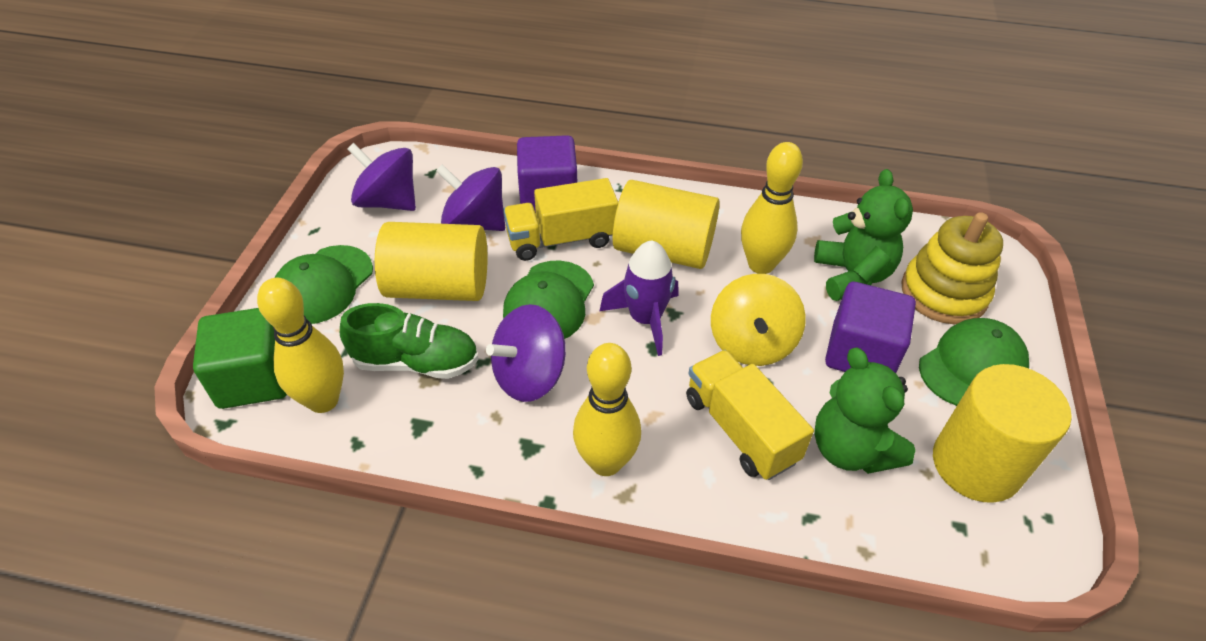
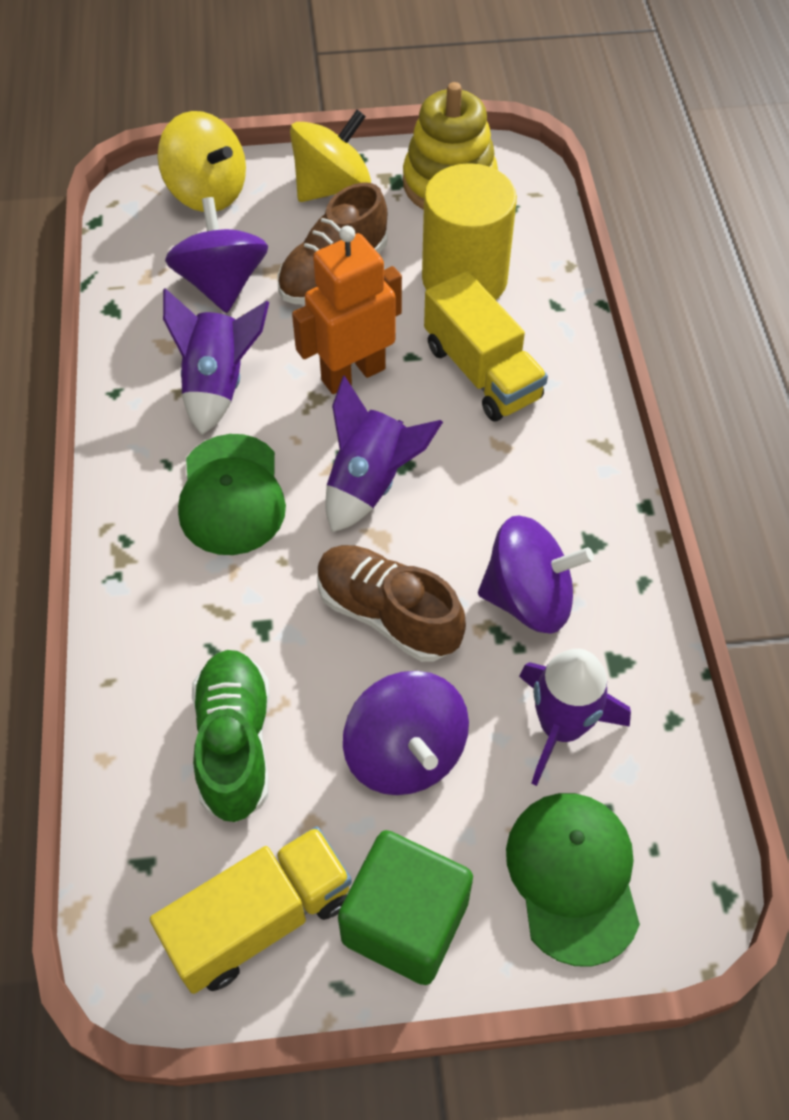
brown shoe: 0 -> 2
green cap: 3 -> 2
green teddy bear: 2 -> 0
orange robot: 0 -> 1
purple cube: 2 -> 0
purple rocket: 1 -> 3
yellow bowling pin: 3 -> 0
yellow cylinder: 3 -> 1
yellow spinning top: 1 -> 2

